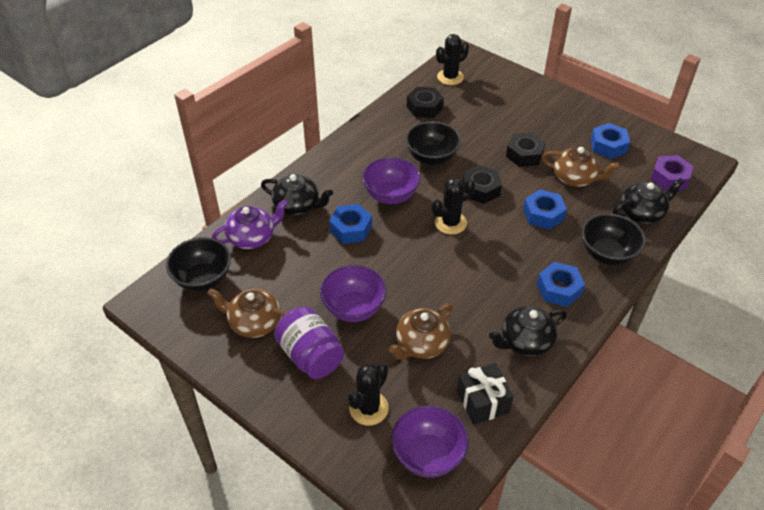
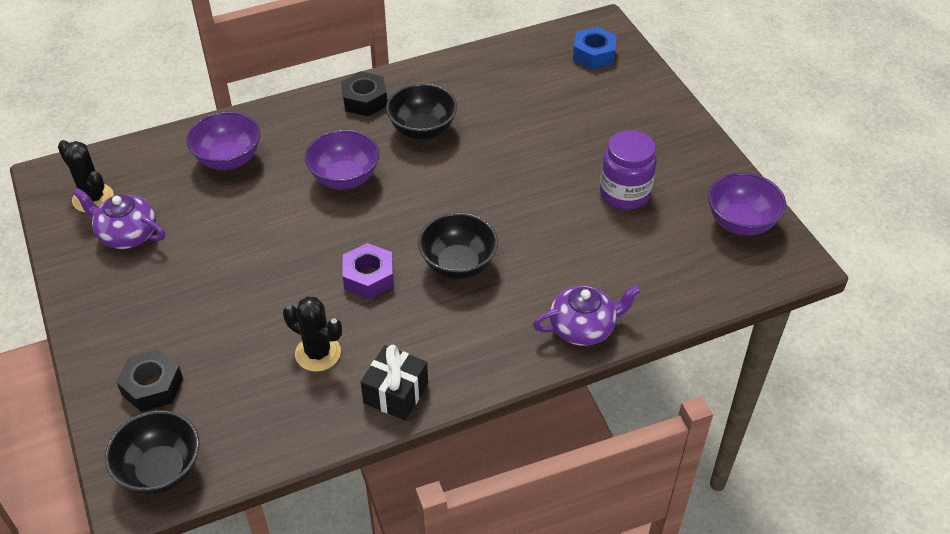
black cactus: 3 -> 2
black nut: 3 -> 2
black teapot: 3 -> 0
blue nut: 4 -> 1
brown teapot: 3 -> 0
purple teapot: 1 -> 2

